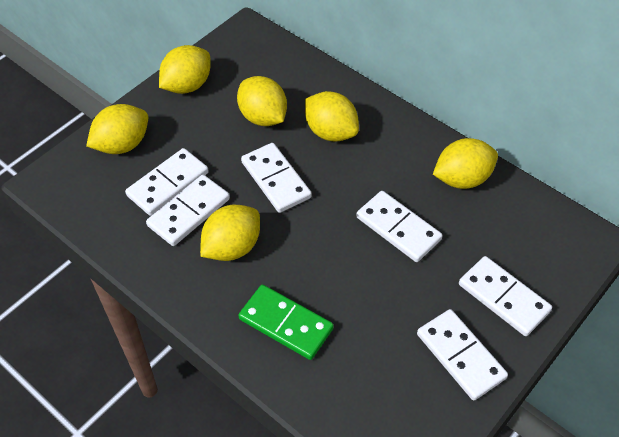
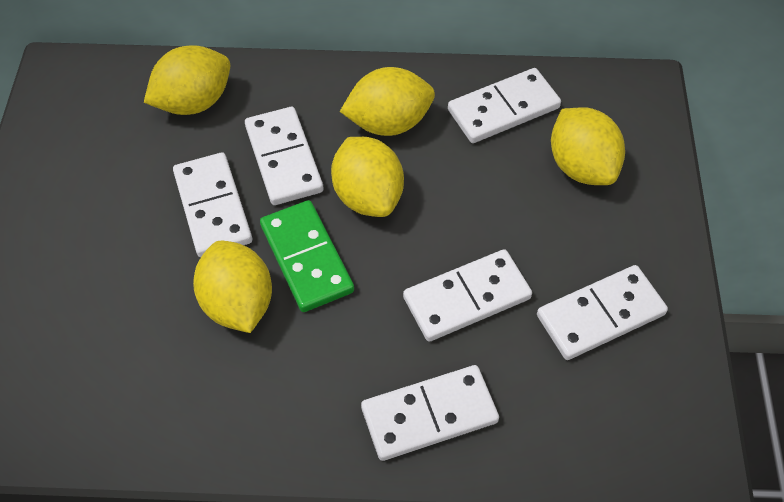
yellow lemon: 6 -> 5

